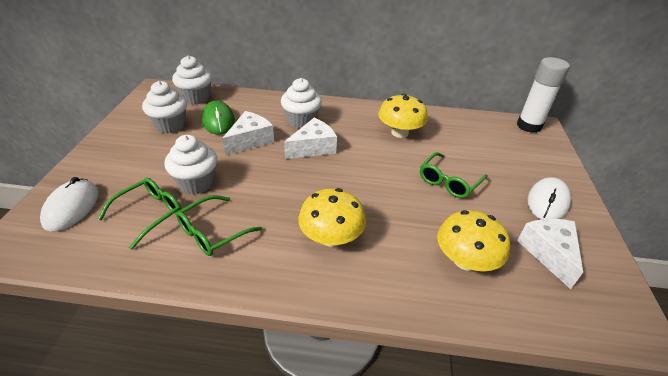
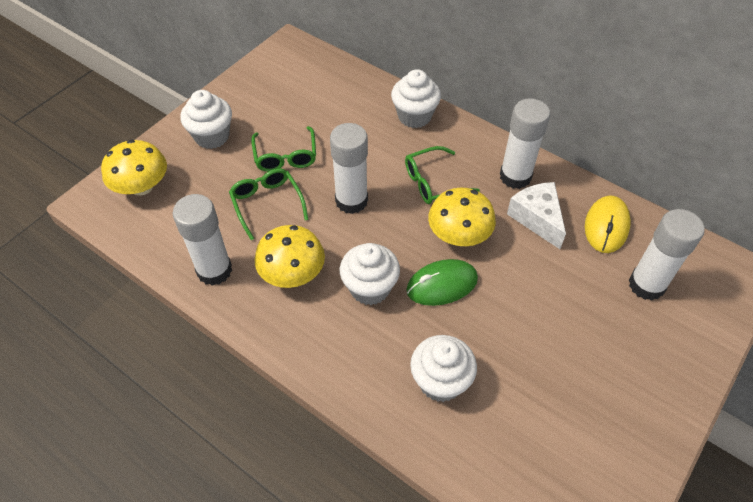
white cheese: 3 -> 1
white glue stick: 1 -> 4
white mouse: 2 -> 0
yellow mouse: 0 -> 1

